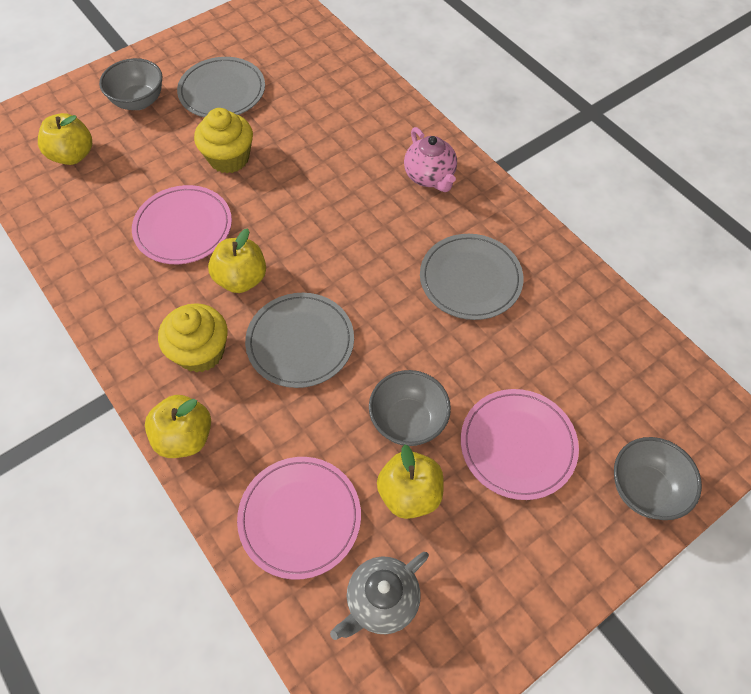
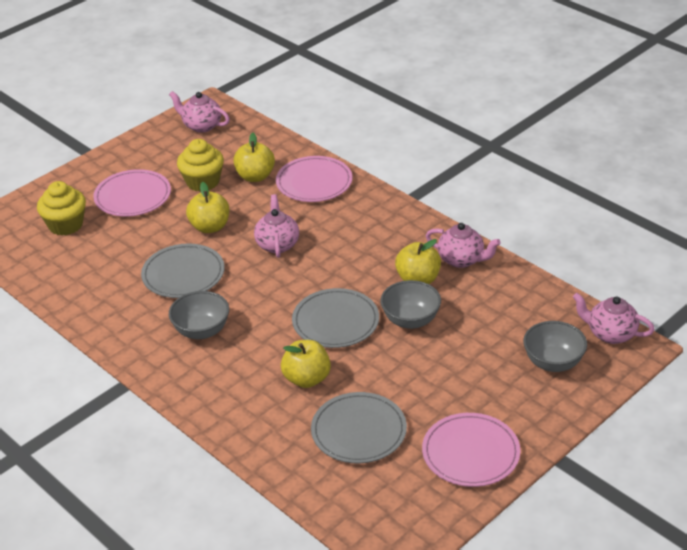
grey teapot: 1 -> 0
pink teapot: 1 -> 4

